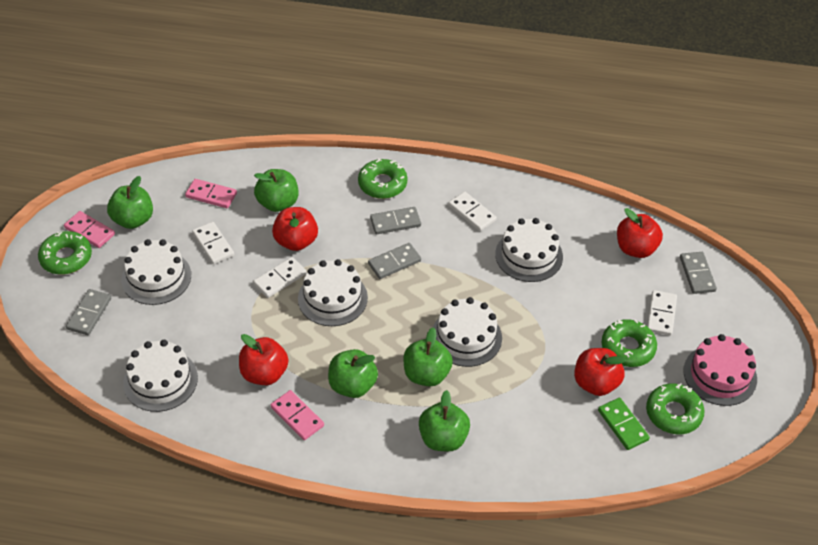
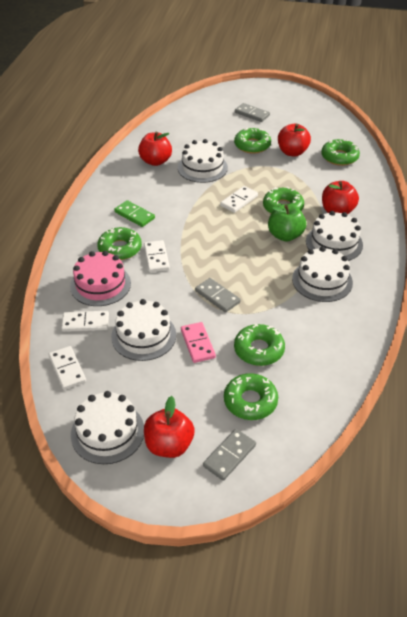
green apple: 5 -> 1
green donut: 4 -> 6
grey domino: 4 -> 3
pink domino: 3 -> 1

